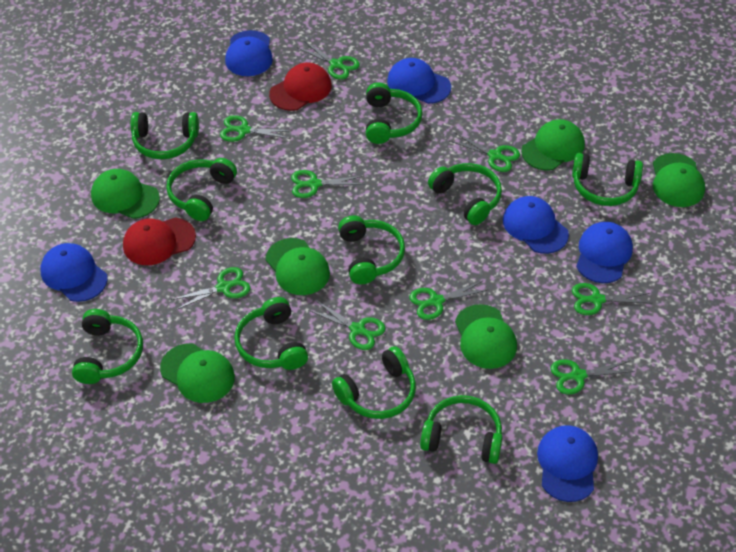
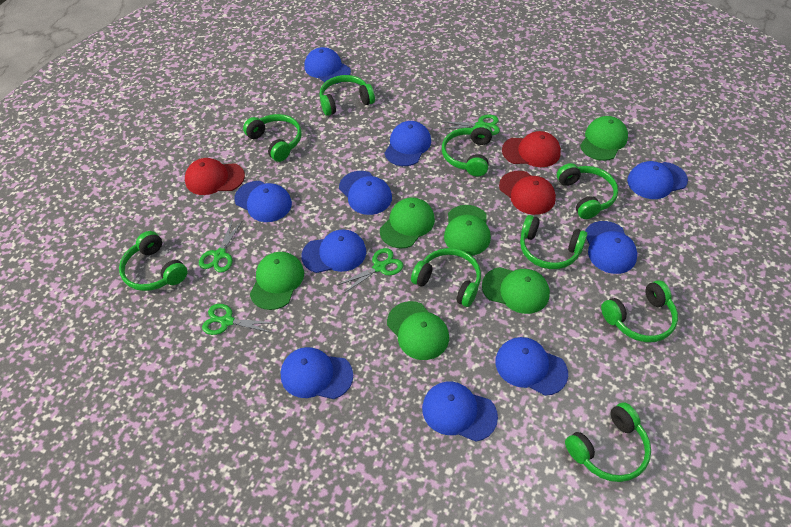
blue cap: 6 -> 10
green headphones: 10 -> 9
green scissors: 9 -> 4
red cap: 2 -> 3

